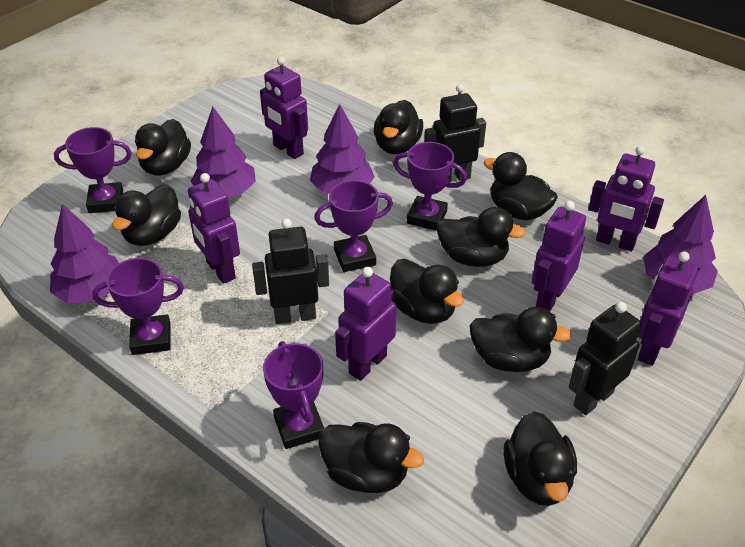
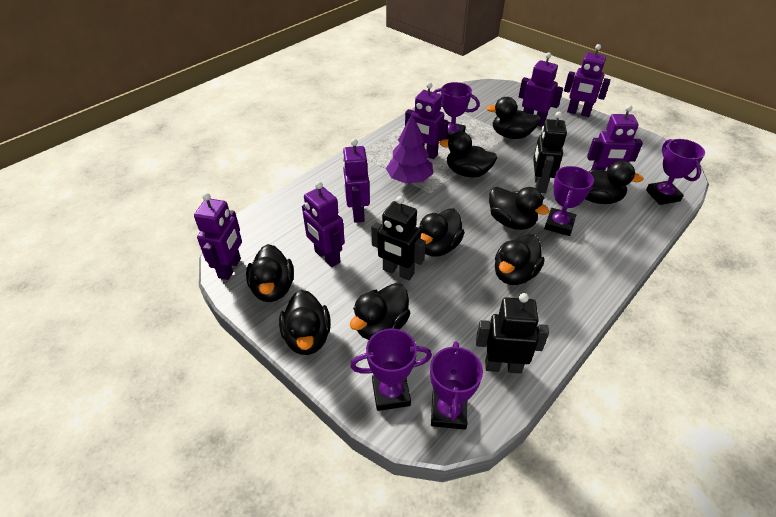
purple robot: 6 -> 7
purple tree: 4 -> 1

